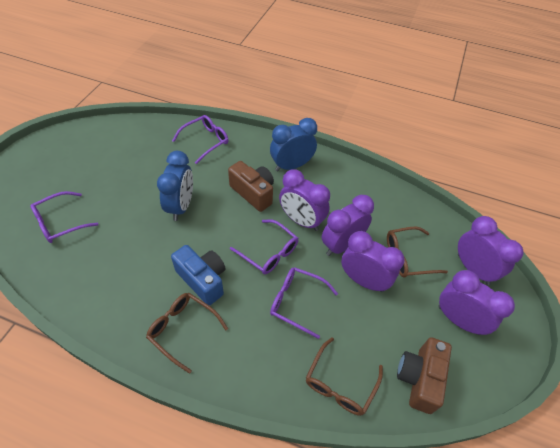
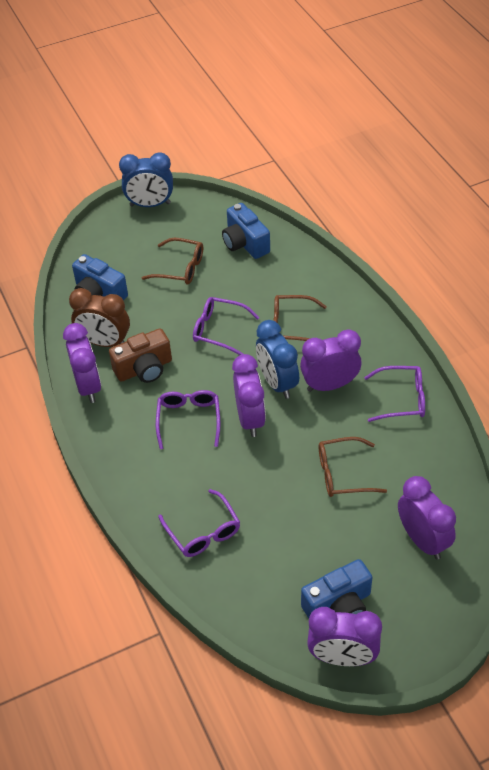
blue camera: 1 -> 3
brown camera: 2 -> 1
brown clock: 0 -> 1

